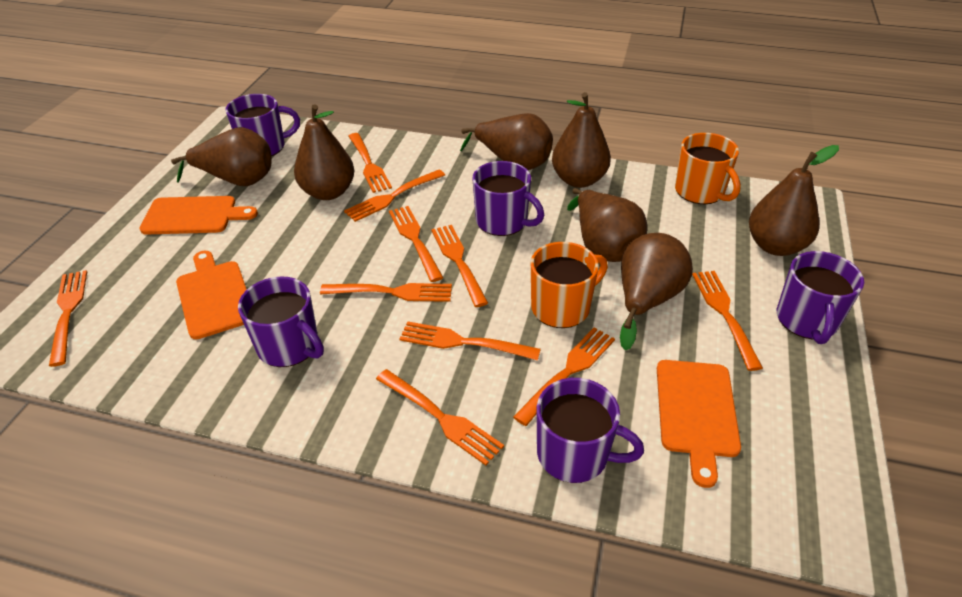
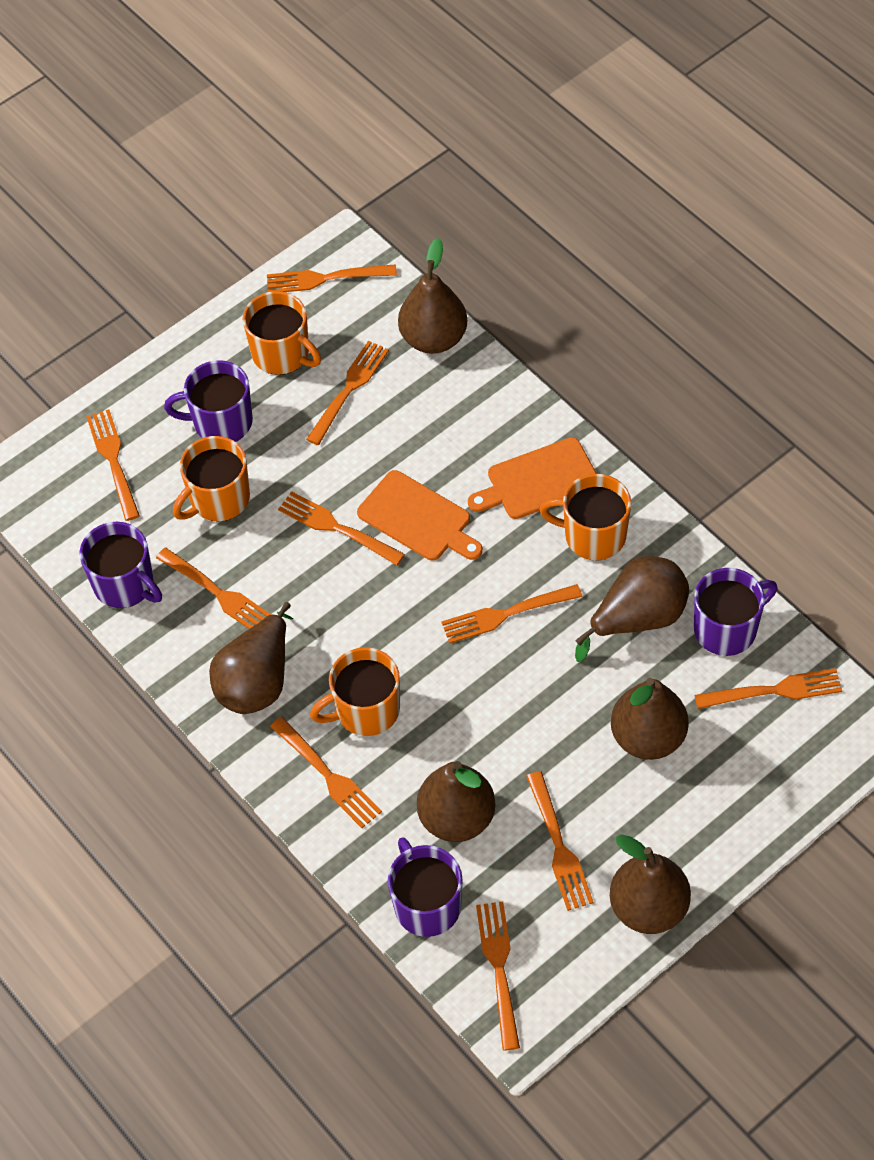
brown pear: 7 -> 6
orange cutting board: 3 -> 2
orange mug: 2 -> 4
purple mug: 5 -> 4

